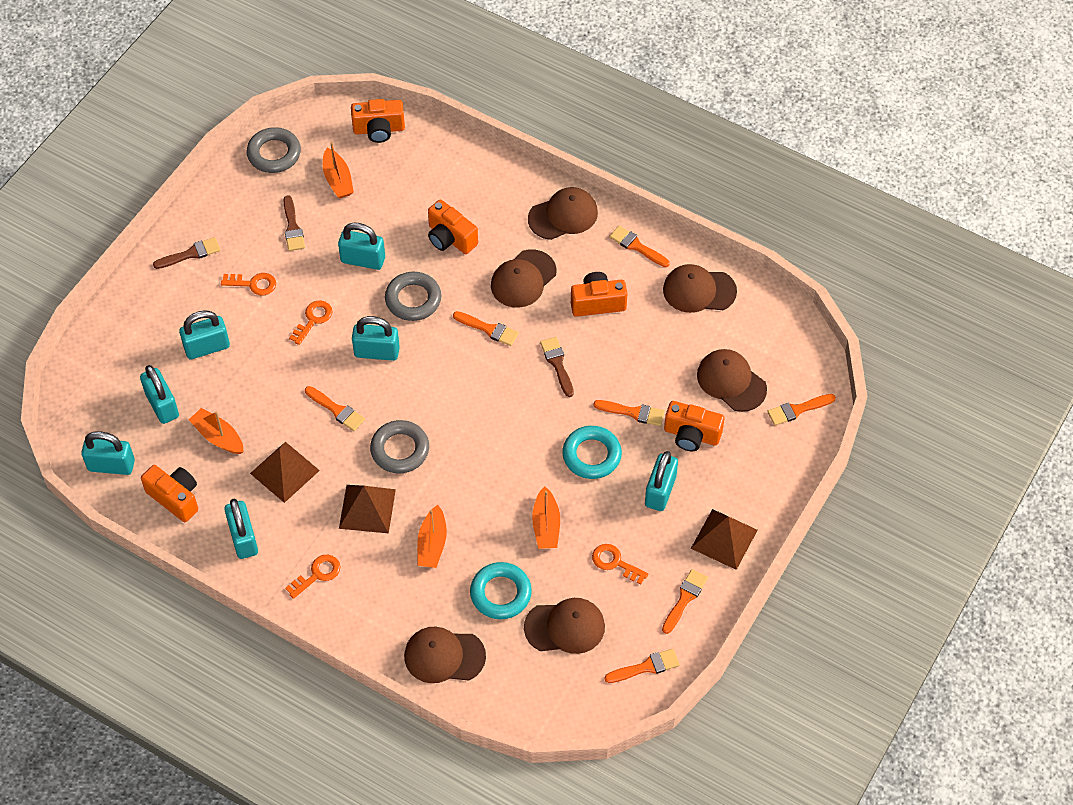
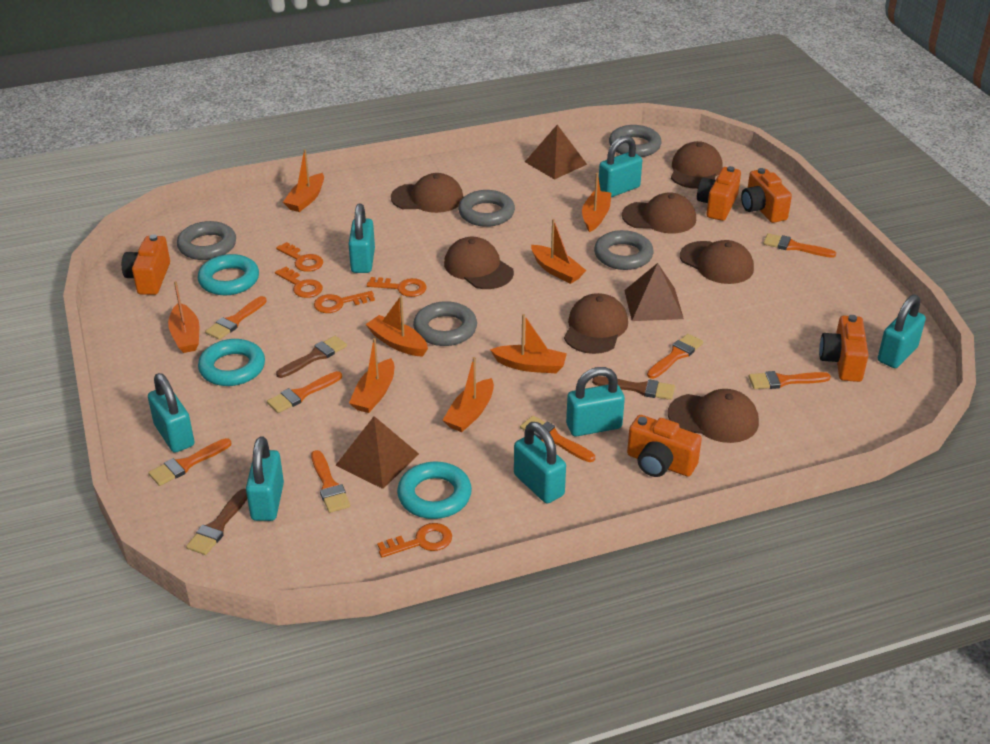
brown cap: 6 -> 7
grey ring: 3 -> 5
orange boat: 4 -> 8
orange brush: 7 -> 8
orange key: 4 -> 5
turquoise ring: 2 -> 3

